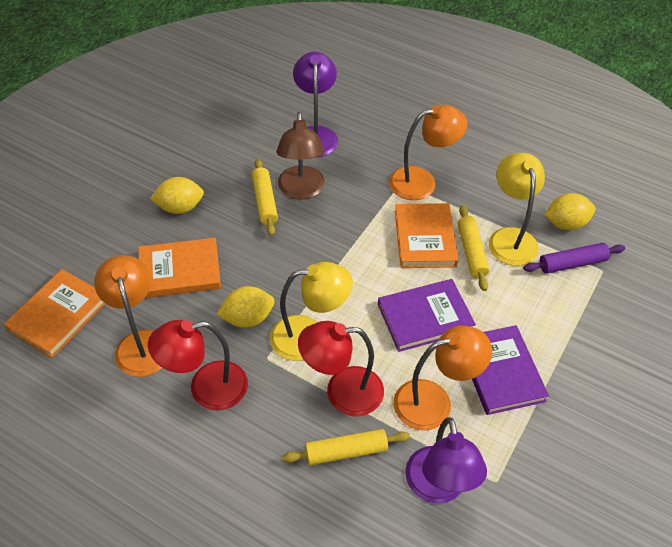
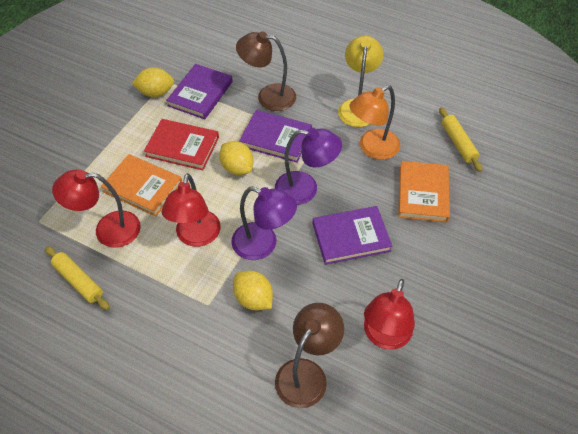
brown lamp: 1 -> 2
orange book: 3 -> 2
orange lamp: 3 -> 1
purple book: 2 -> 3
purple rolling pin: 1 -> 0
red book: 0 -> 1
red lamp: 2 -> 3
yellow lamp: 2 -> 1
yellow rolling pin: 3 -> 2

